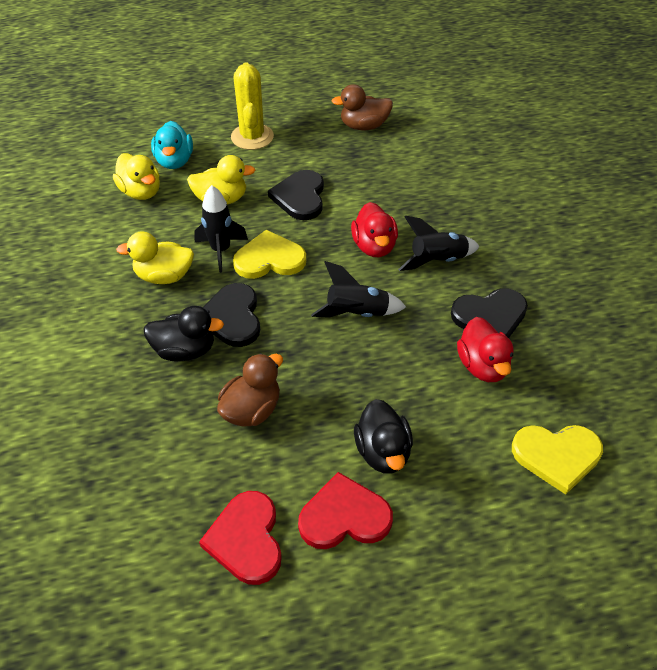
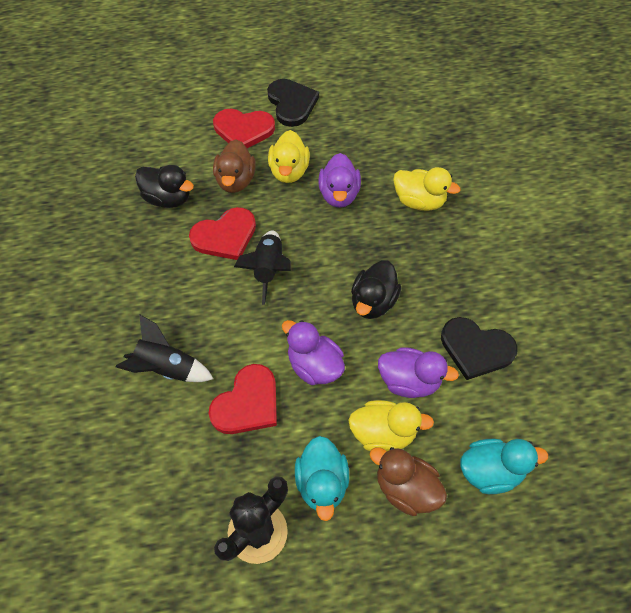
black cactus: 0 -> 1
black heart: 3 -> 2
black rocket: 3 -> 2
purple duck: 0 -> 3
red duck: 2 -> 0
red heart: 2 -> 3
turquoise duck: 1 -> 2
yellow cactus: 1 -> 0
yellow heart: 2 -> 0

